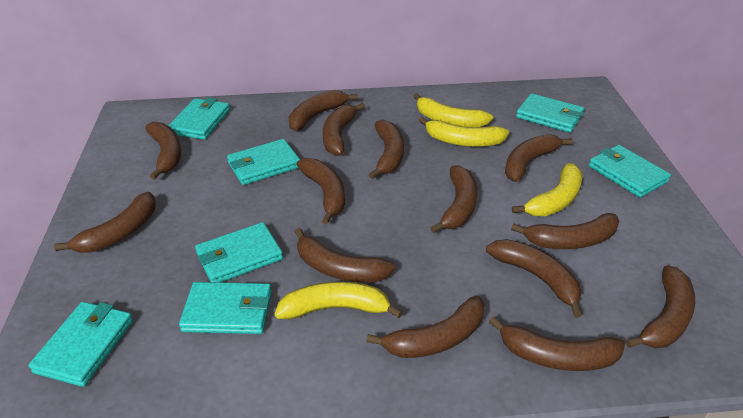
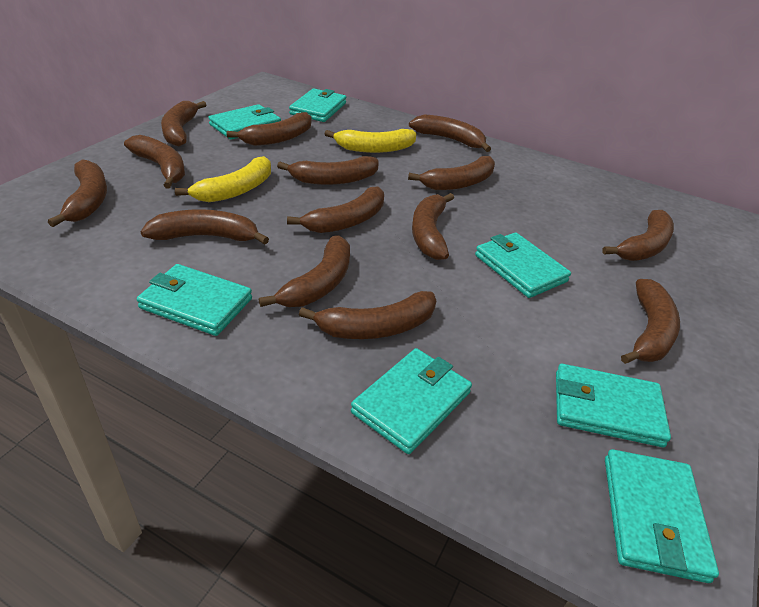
yellow banana: 4 -> 2

